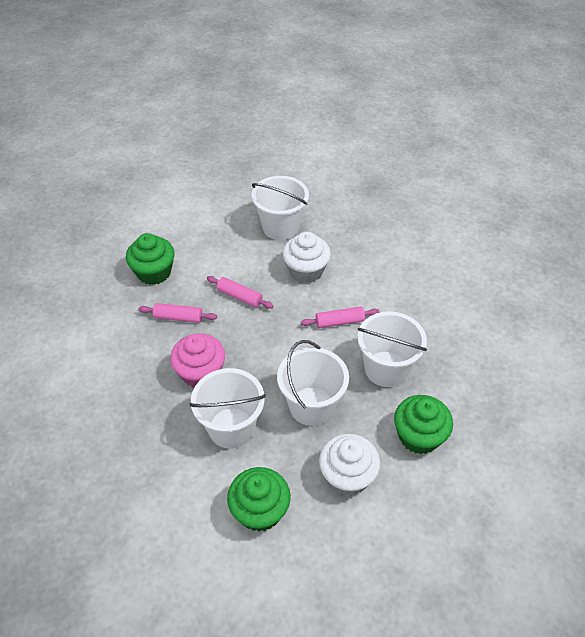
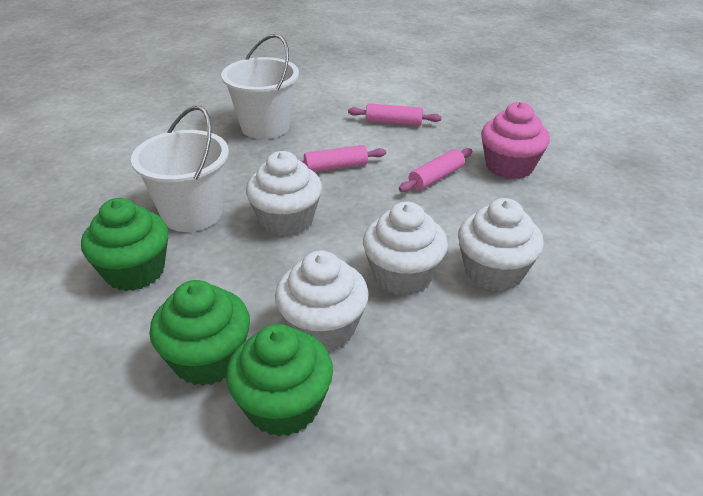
white bucket: 4 -> 2
white cupcake: 2 -> 4

